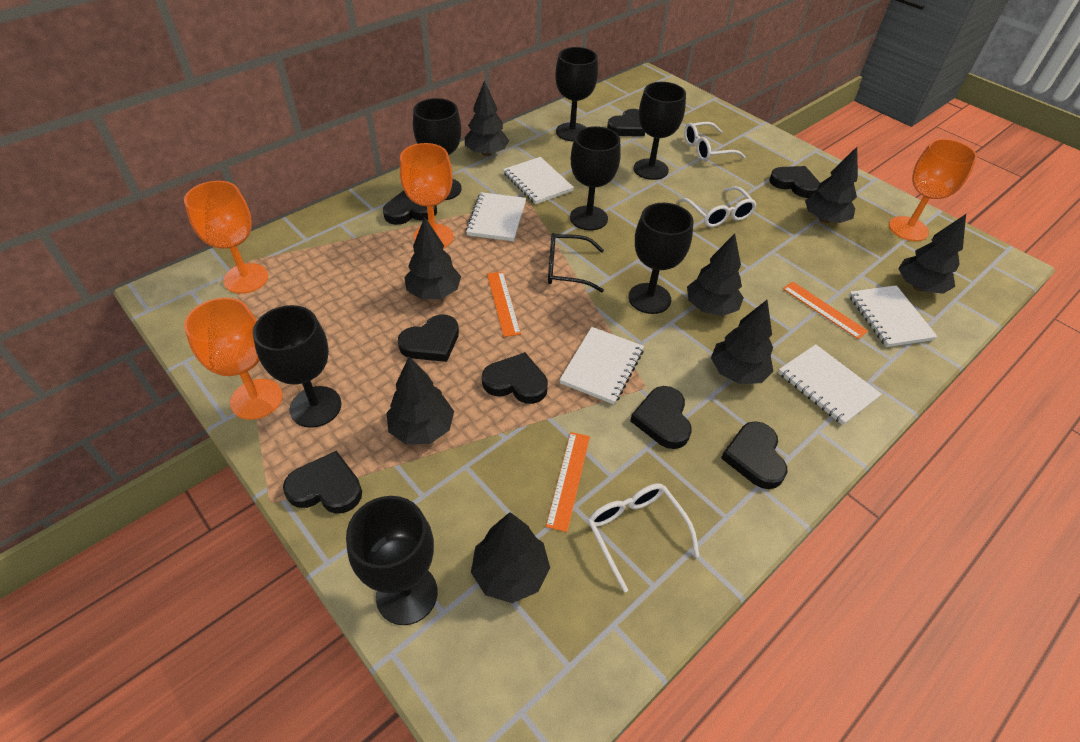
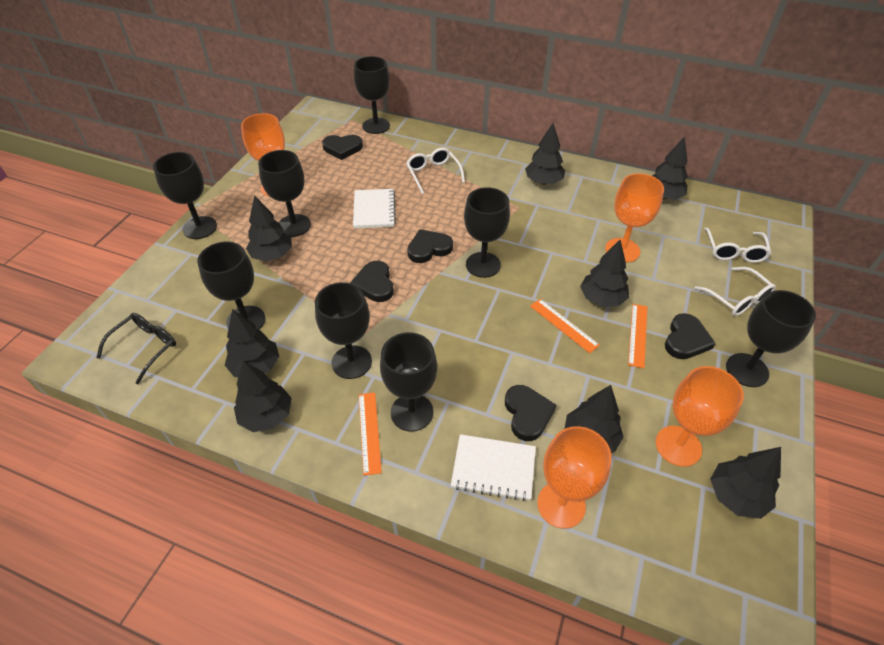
black goblet: 7 -> 8
black heart: 8 -> 5
white notebook: 5 -> 2

